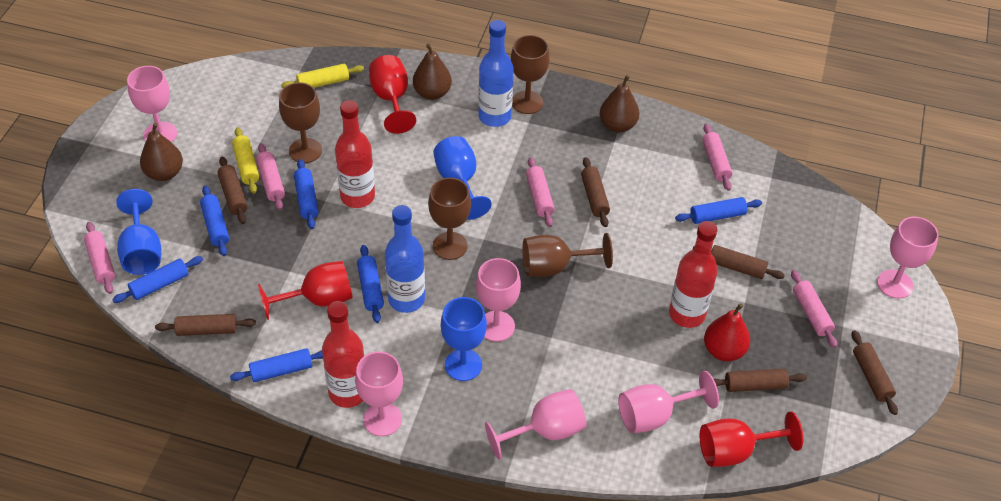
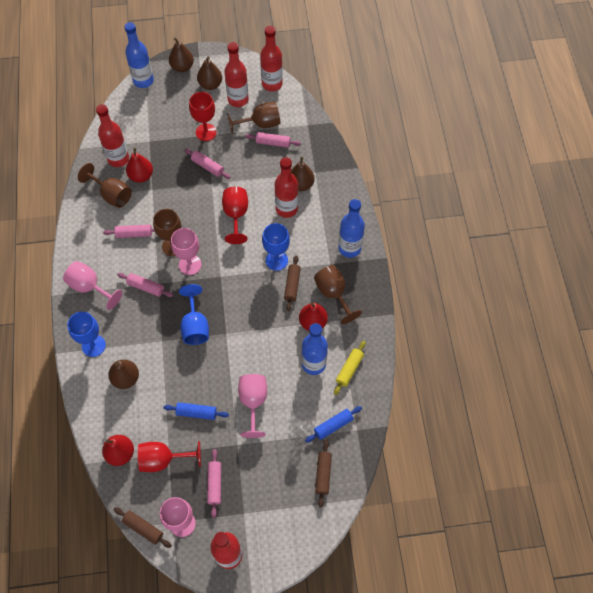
blue bottle: 2 -> 3
blue rolling pin: 6 -> 2
brown pear: 3 -> 4
brown rolling pin: 6 -> 3
pink goblet: 6 -> 4
red bottle: 3 -> 5
red pear: 1 -> 3
yellow rolling pin: 2 -> 1

